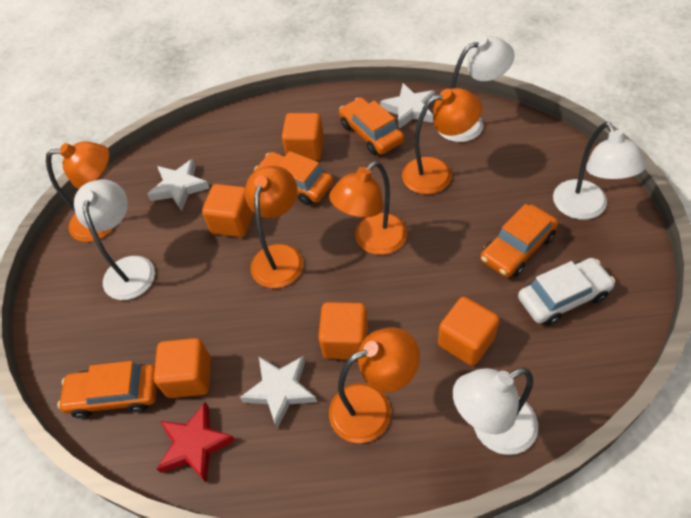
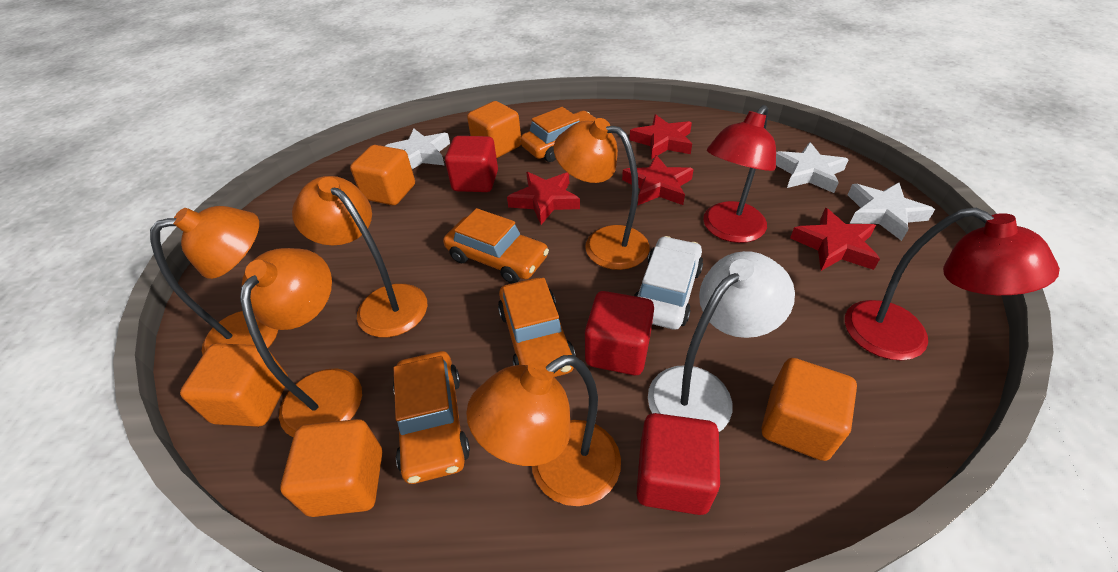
red cube: 0 -> 3
red lamp: 0 -> 2
red star: 1 -> 4
white lamp: 4 -> 1

